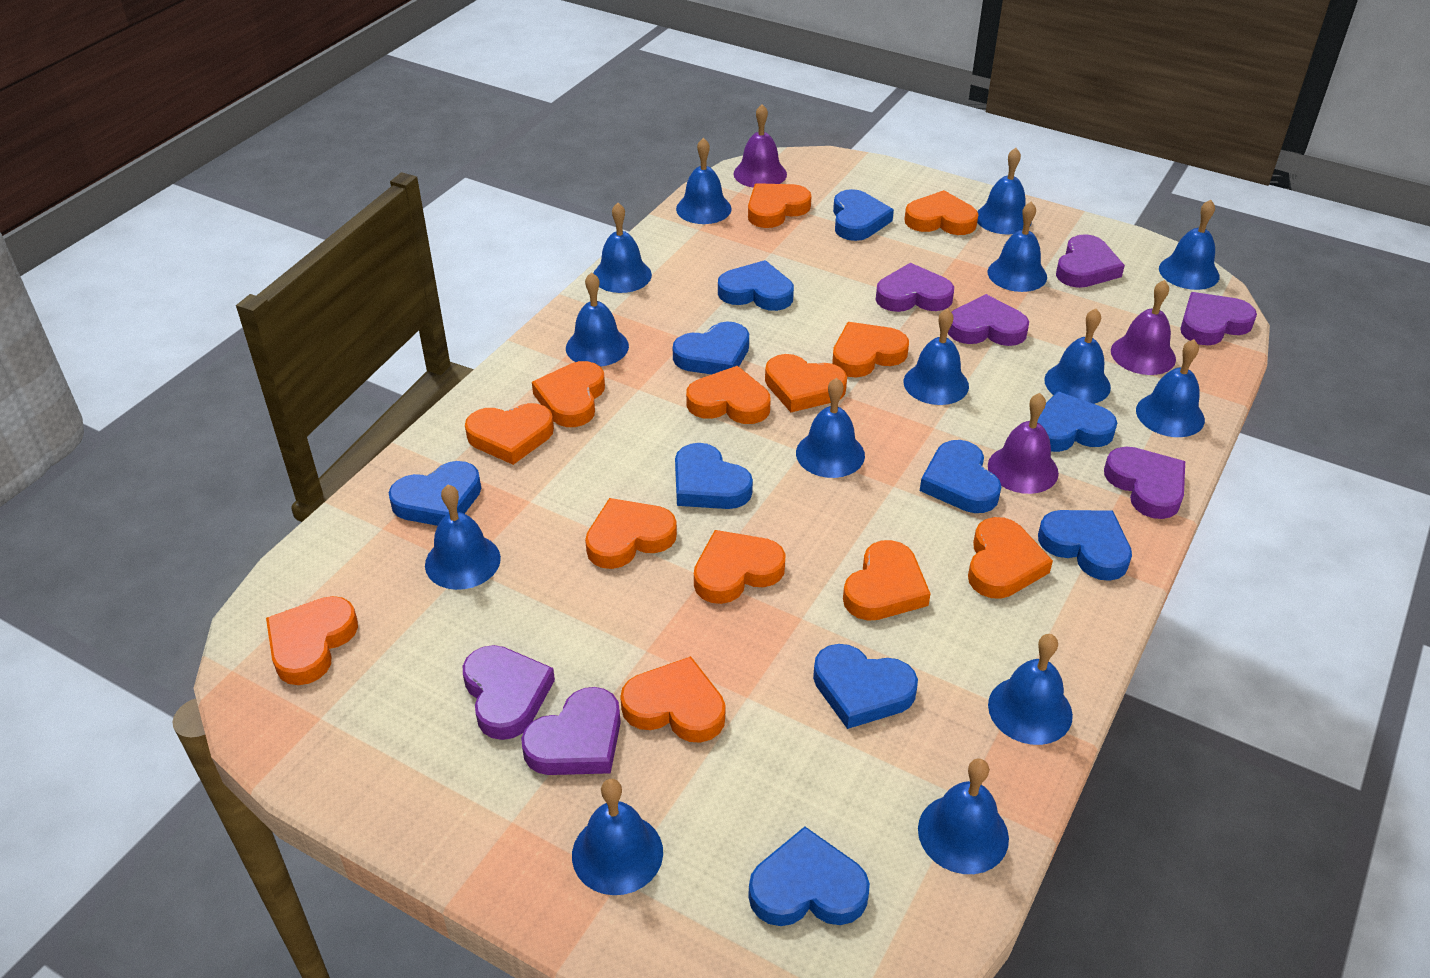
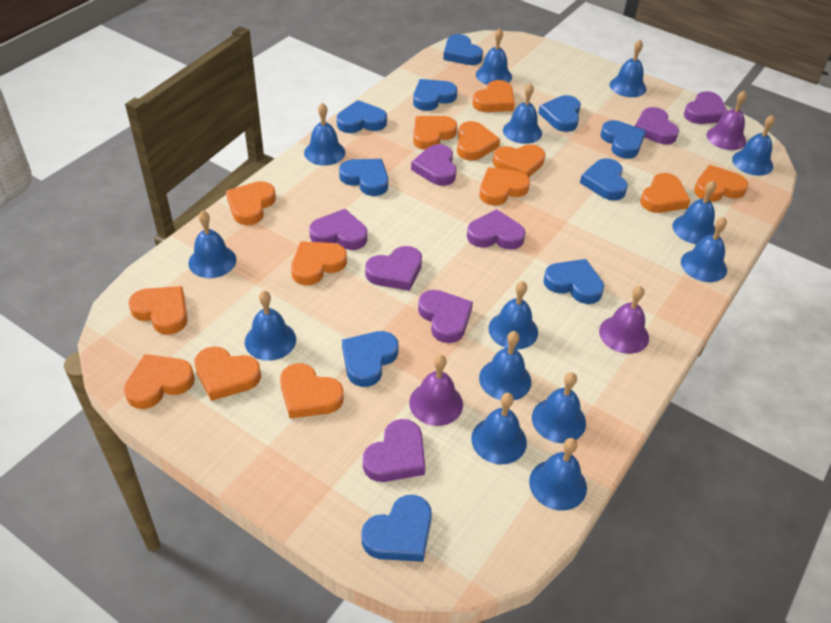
purple heart: 7 -> 8

